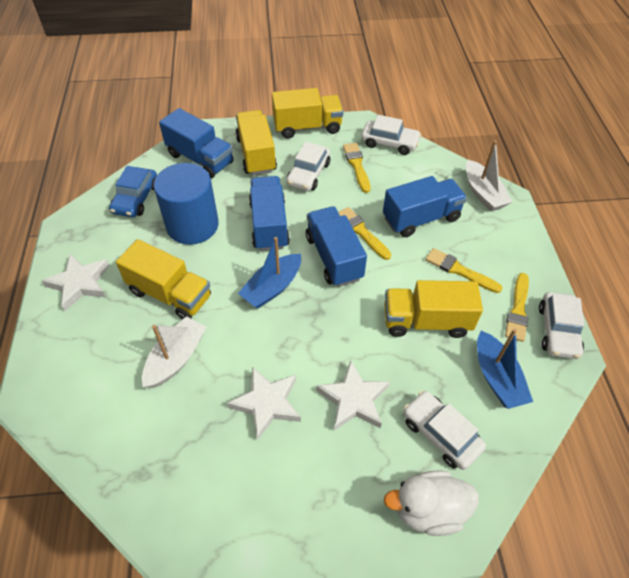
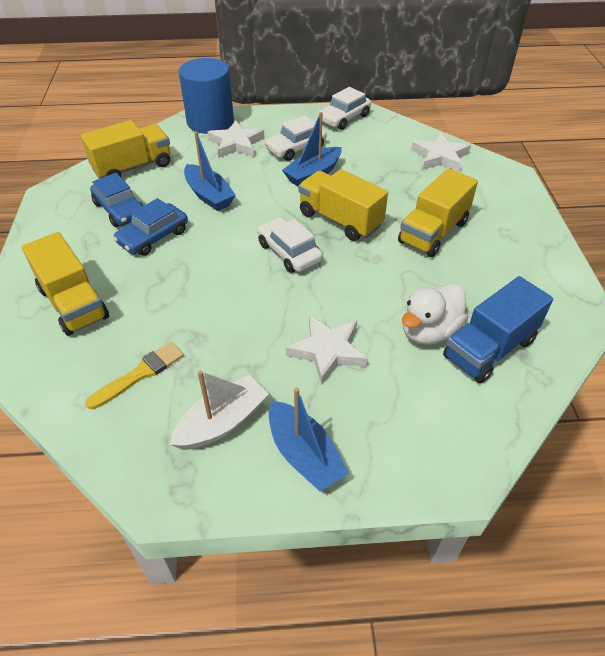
blue boat: 2 -> 3
blue car: 1 -> 2
blue truck: 4 -> 1
white boat: 2 -> 1
white car: 4 -> 3
yellow brush: 4 -> 1

